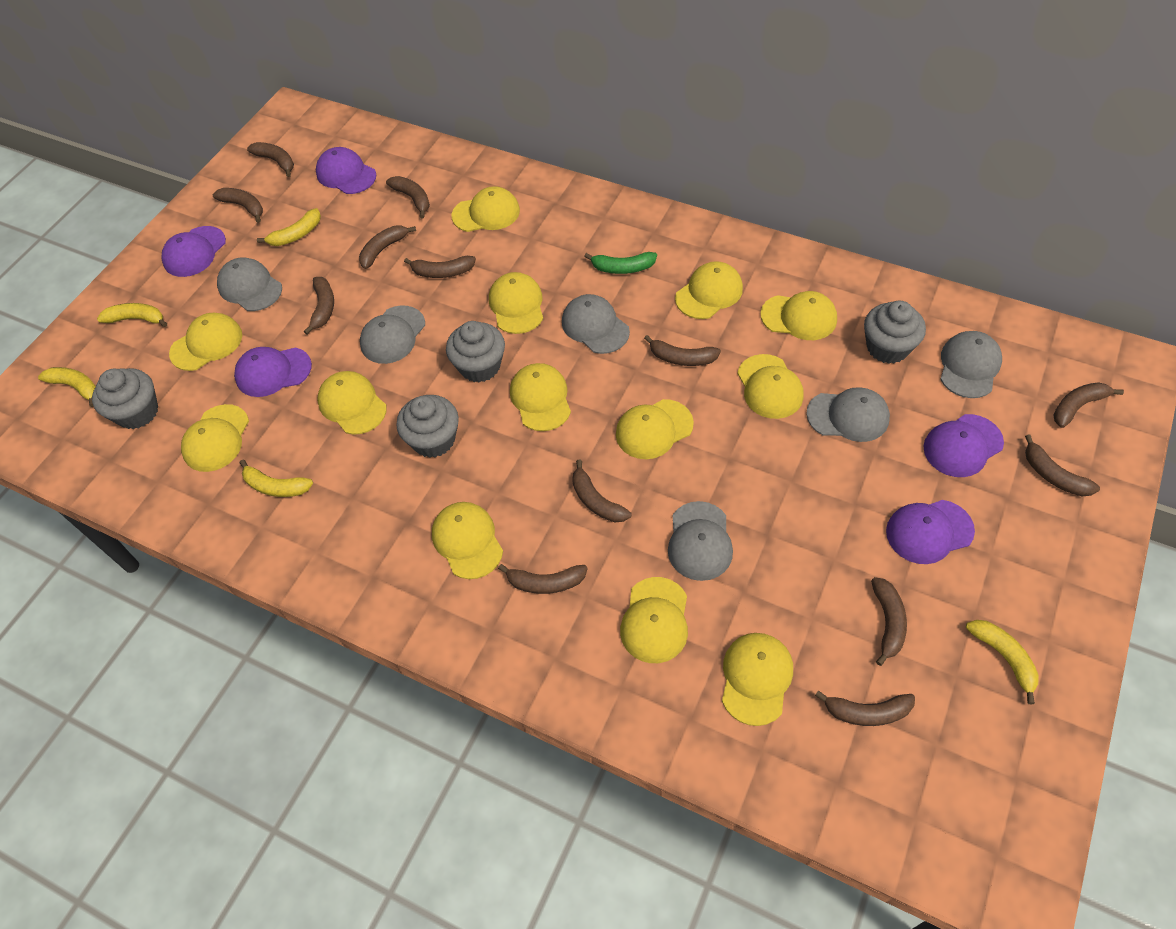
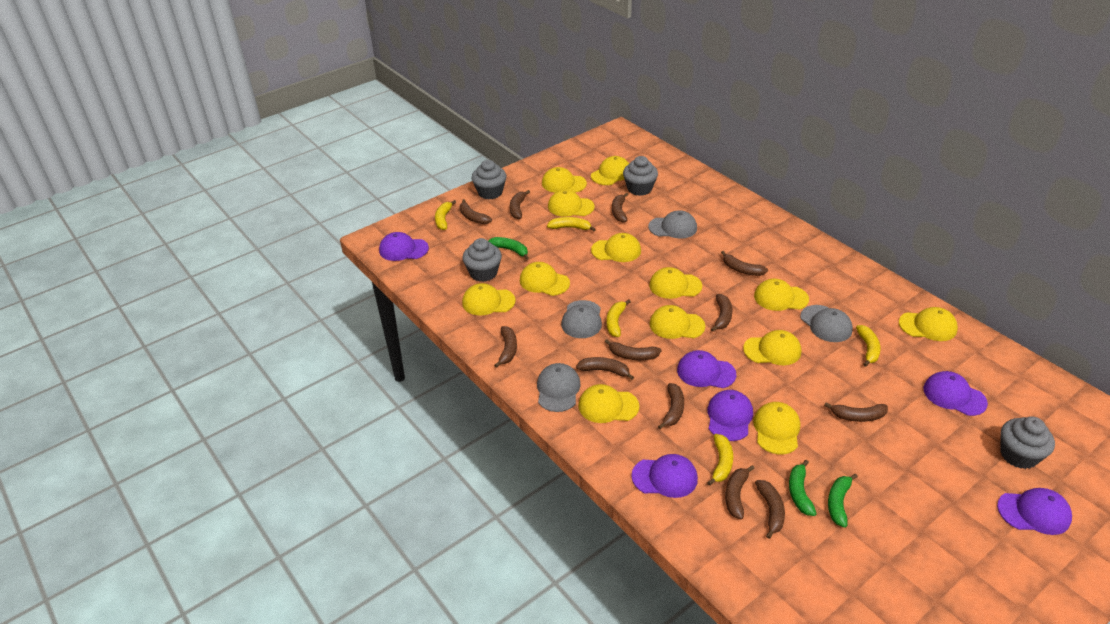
brown banana: 13 -> 12
green banana: 1 -> 3
grey cap: 6 -> 4
purple cap: 5 -> 6

